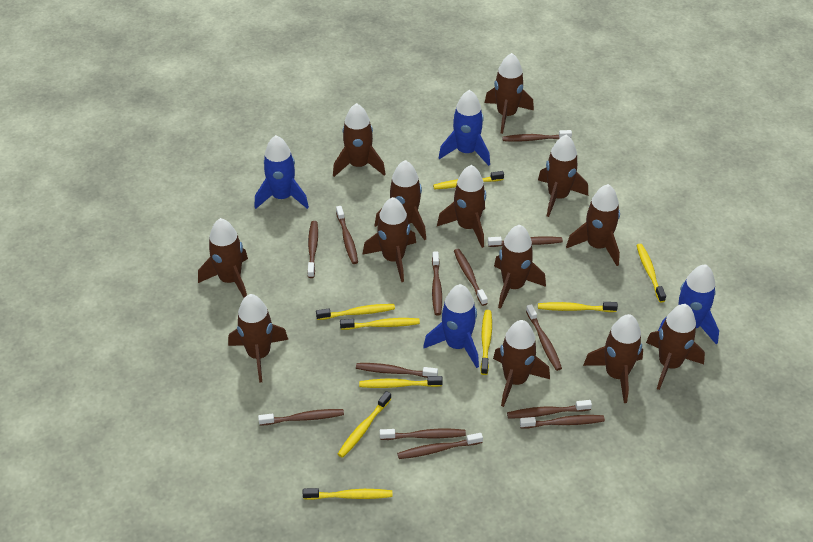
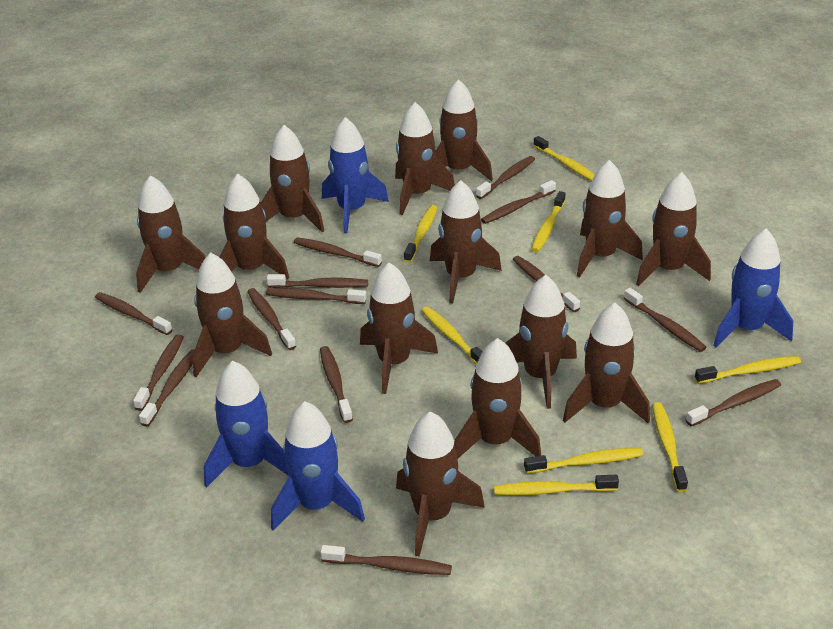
brown rocket: 13 -> 14
brown toothbrush: 13 -> 14
yellow toothbrush: 9 -> 8

